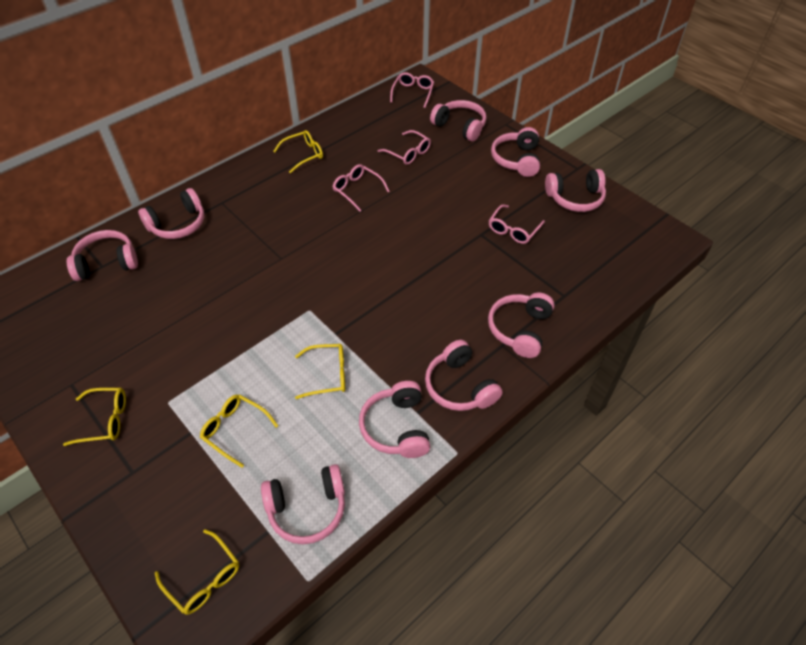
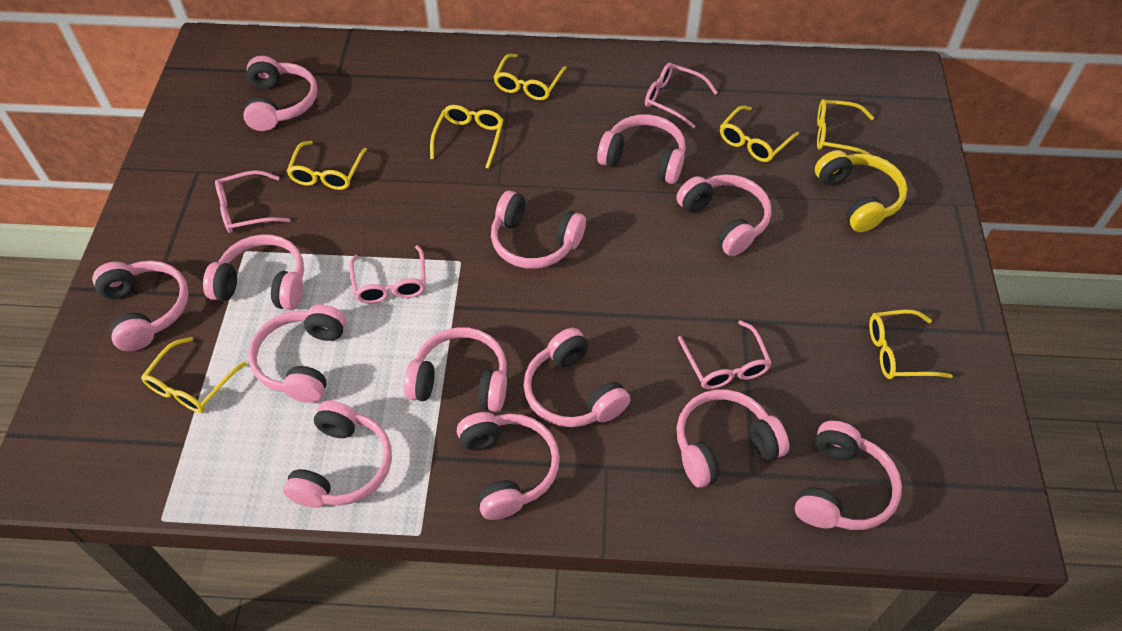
pink headphones: 9 -> 13
yellow glasses: 5 -> 7
yellow headphones: 0 -> 1

